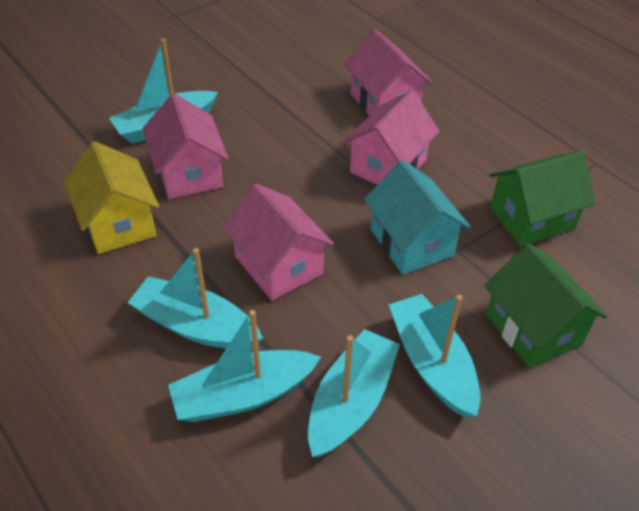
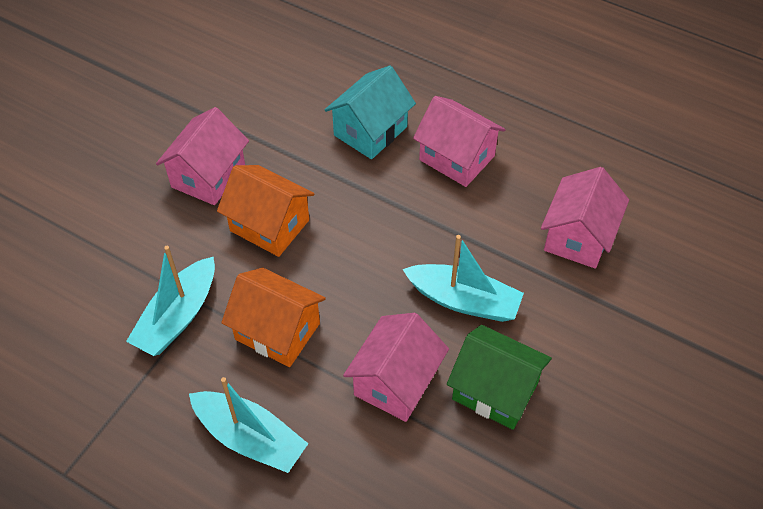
green house: 2 -> 1
orange house: 0 -> 2
turquoise boat: 5 -> 3
yellow house: 1 -> 0

